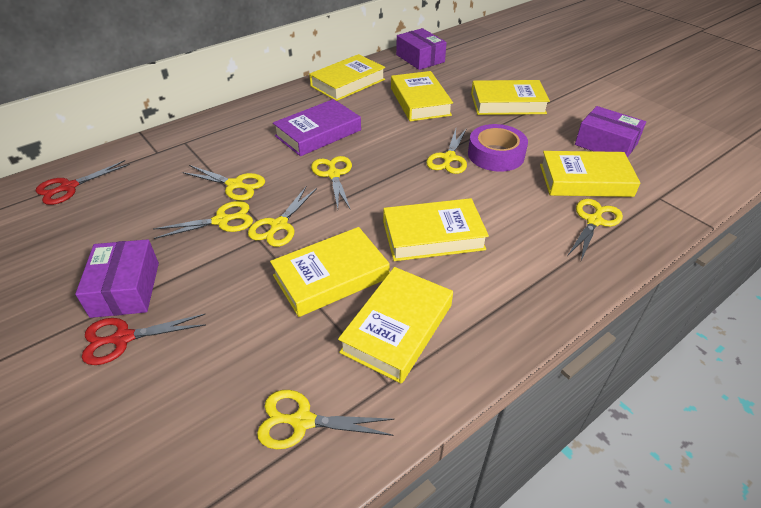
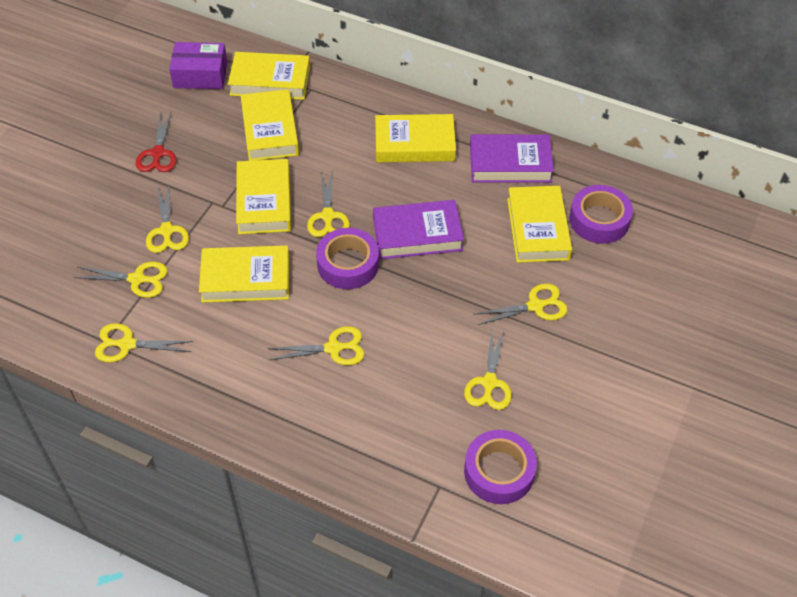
purple book: 1 -> 2
purple box: 3 -> 1
purple tape: 1 -> 3
red scissors: 2 -> 1
yellow book: 7 -> 6

